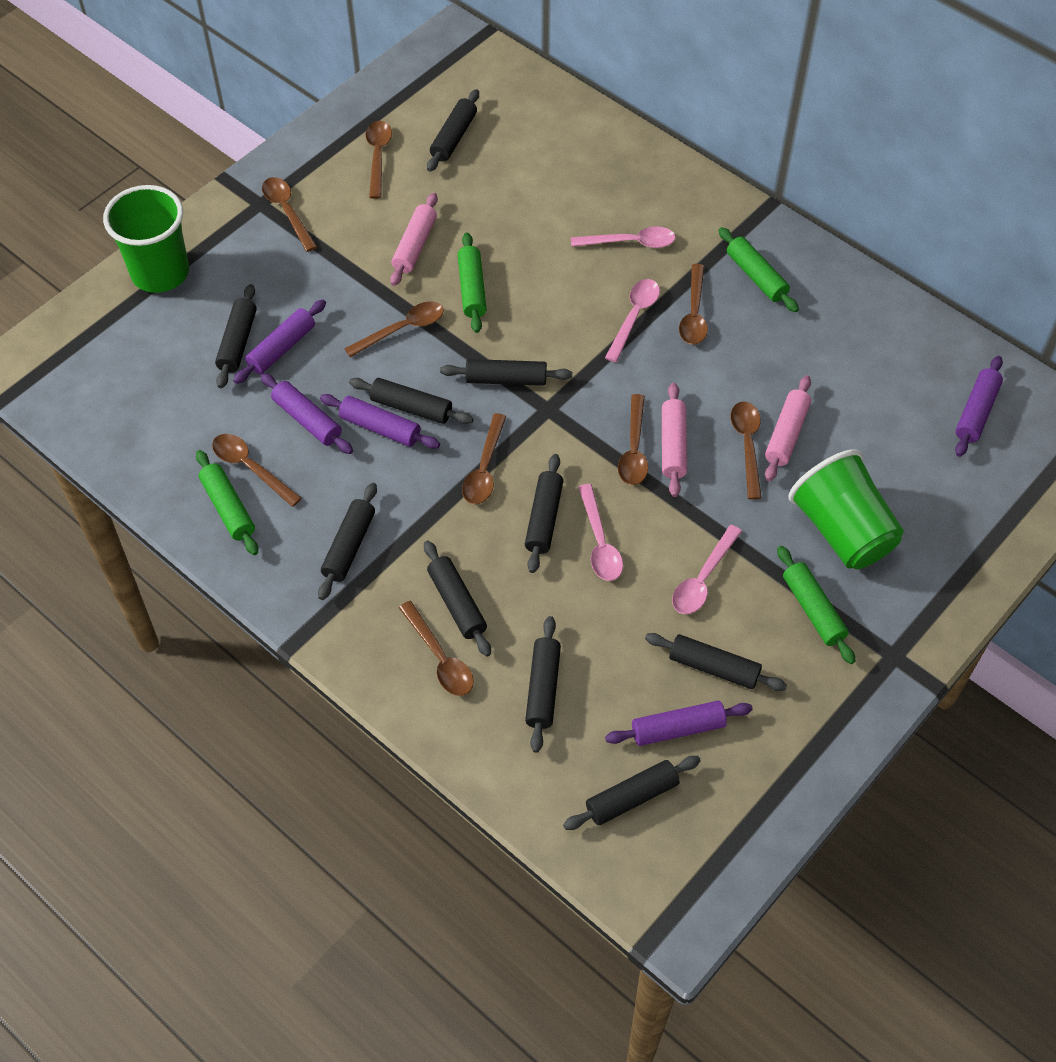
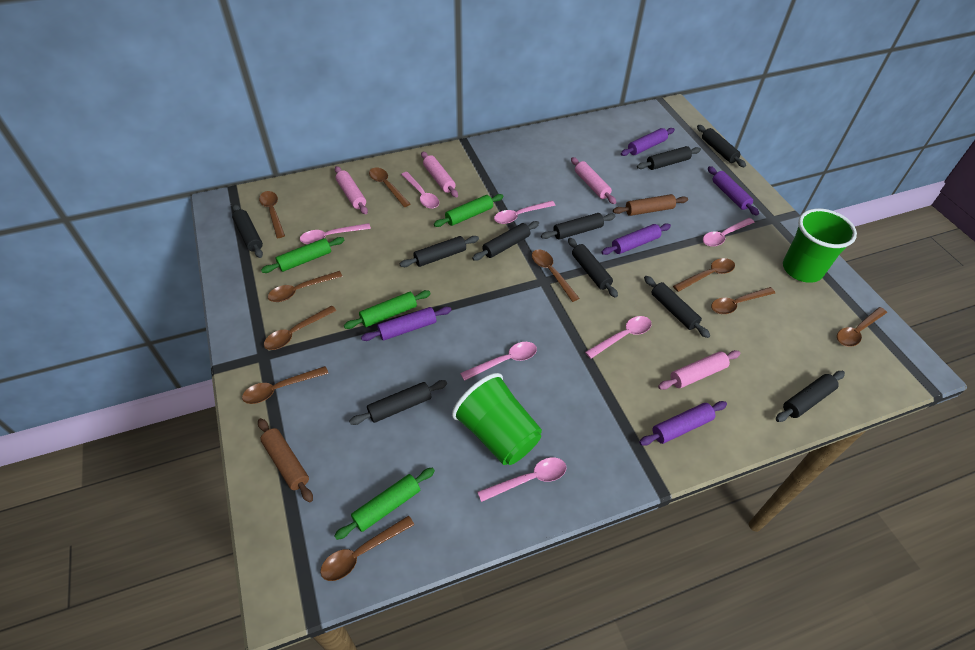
brown rolling pin: 0 -> 2
brown spoon: 9 -> 10
pink rolling pin: 3 -> 4
pink spoon: 4 -> 7

